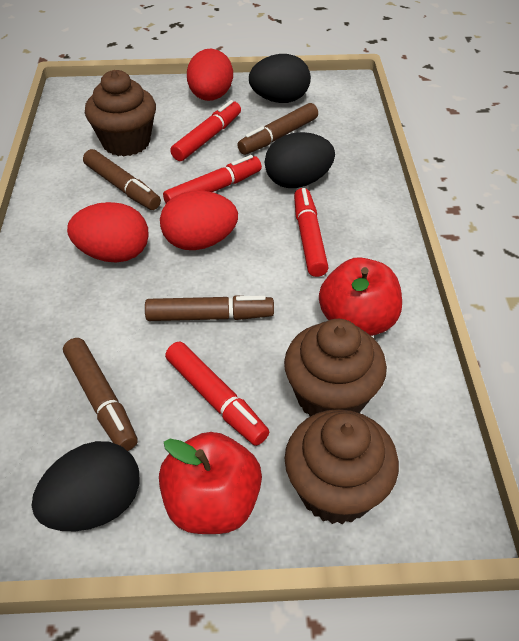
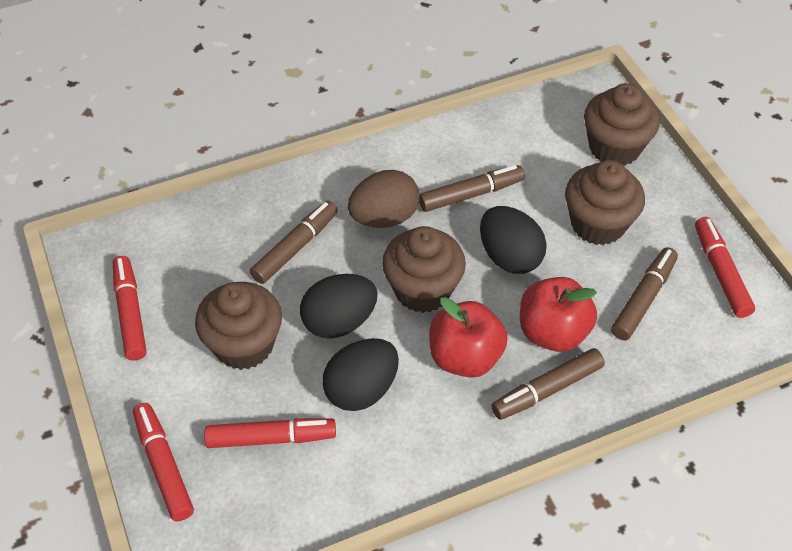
brown cupcake: 3 -> 4
brown egg: 0 -> 1
red egg: 3 -> 0

